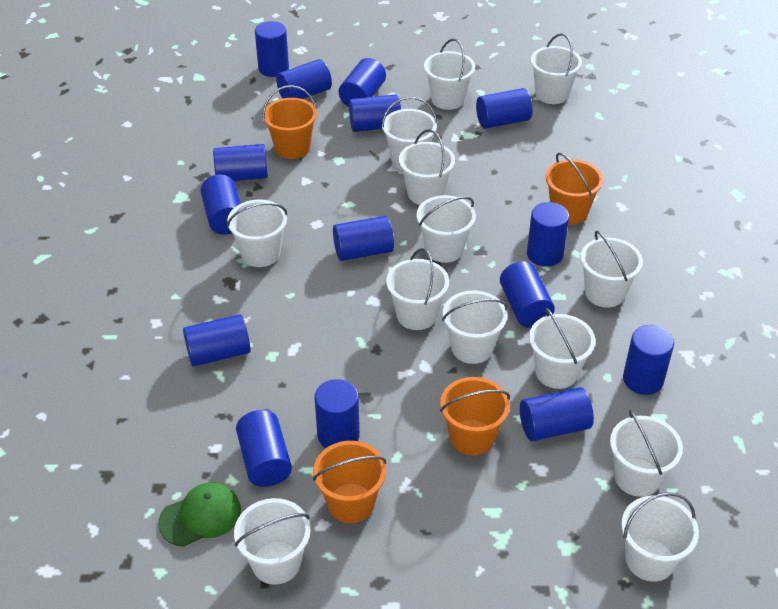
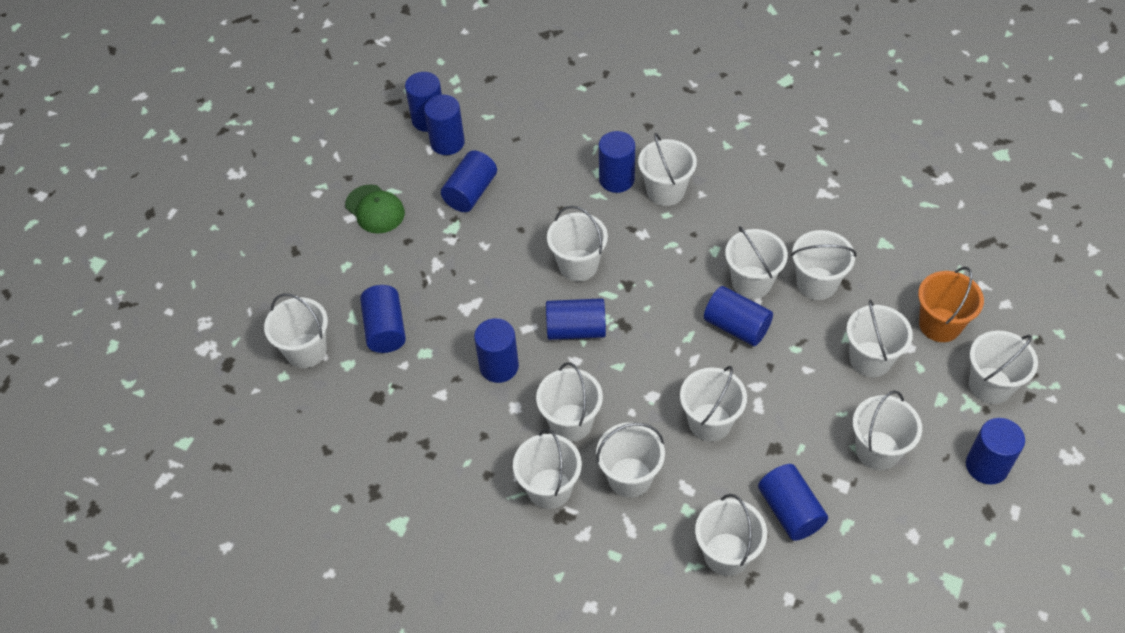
blue cylinder: 15 -> 10
orange bucket: 4 -> 1

